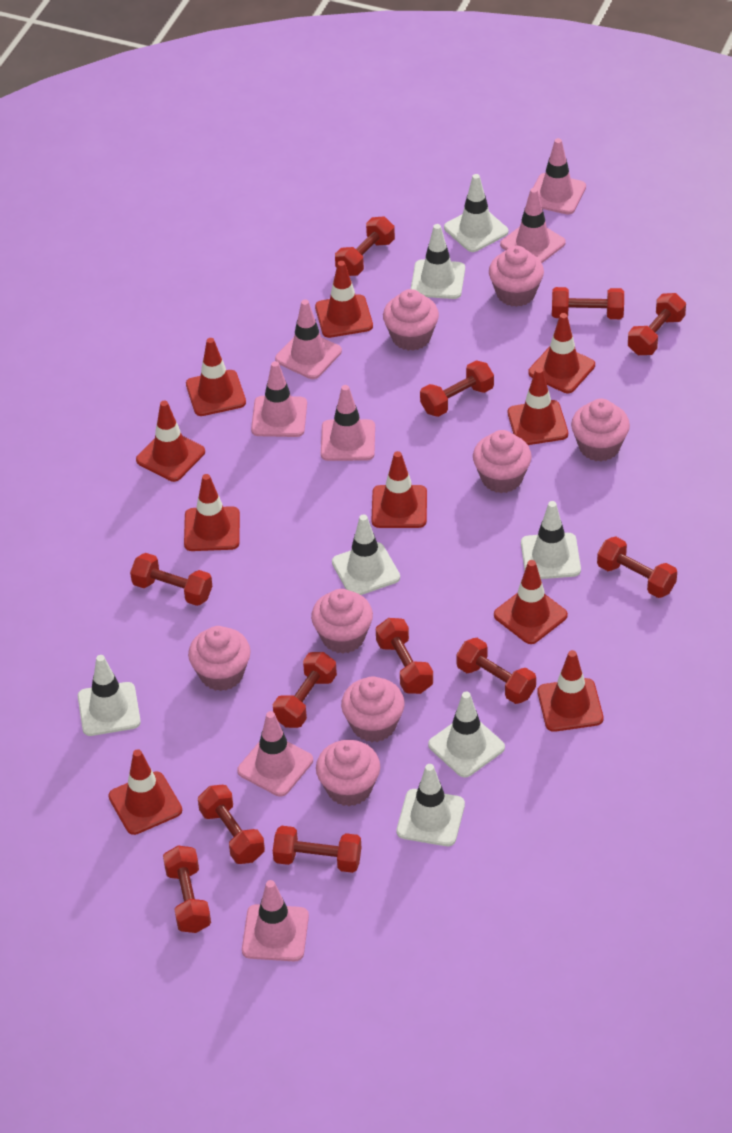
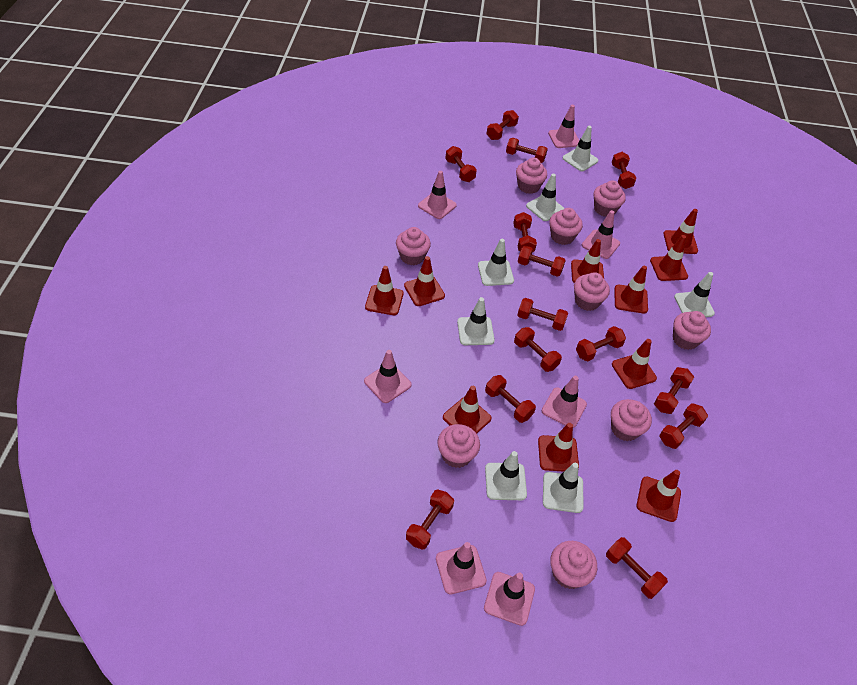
pink cupcake: 8 -> 9
red dumbbell: 12 -> 14

